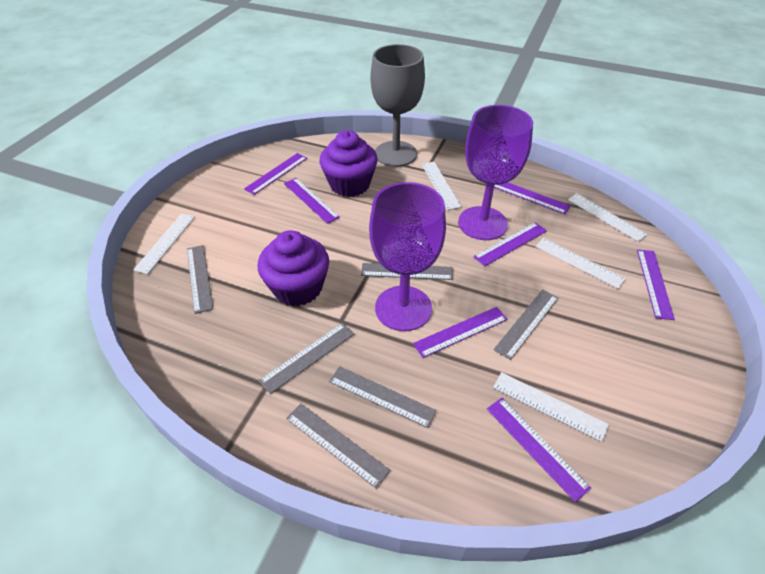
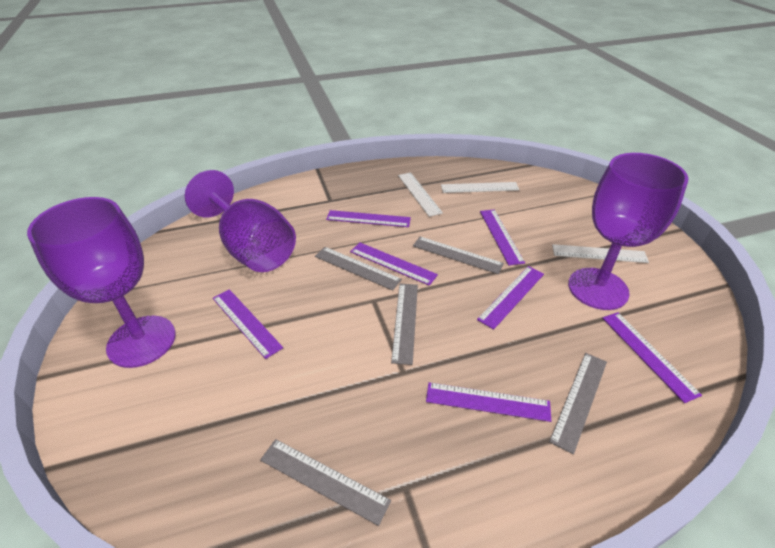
grey goblet: 1 -> 0
grey ruler: 6 -> 5
purple cupcake: 2 -> 0
purple goblet: 2 -> 3
white ruler: 5 -> 3

